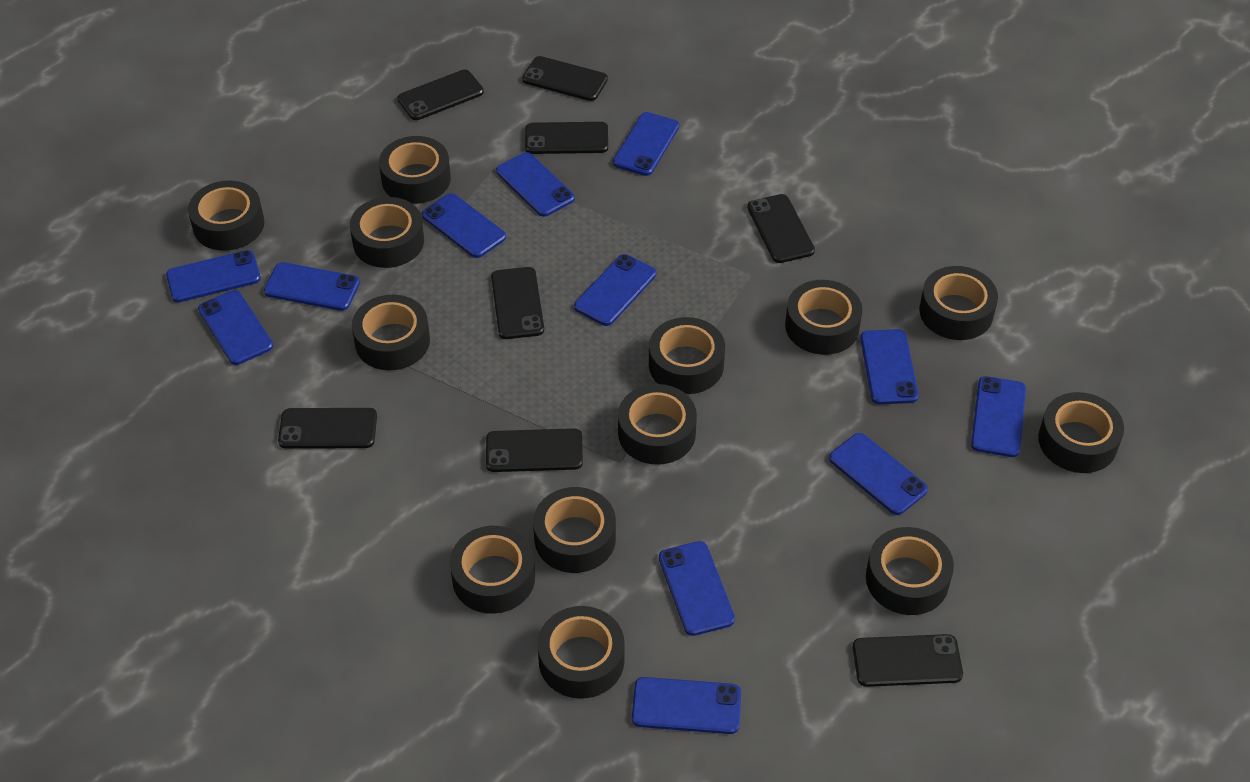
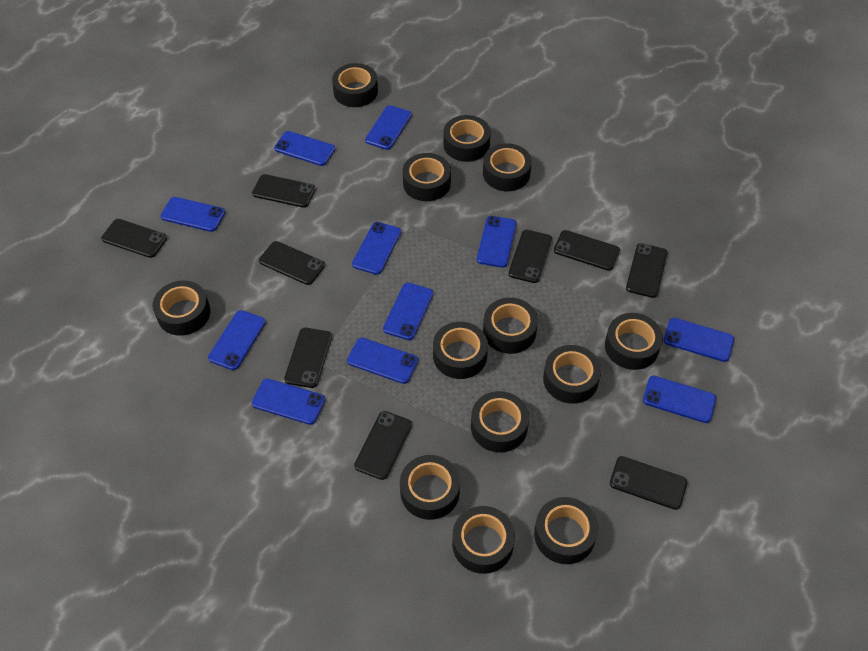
black phone: 8 -> 9
blue phone: 12 -> 11

